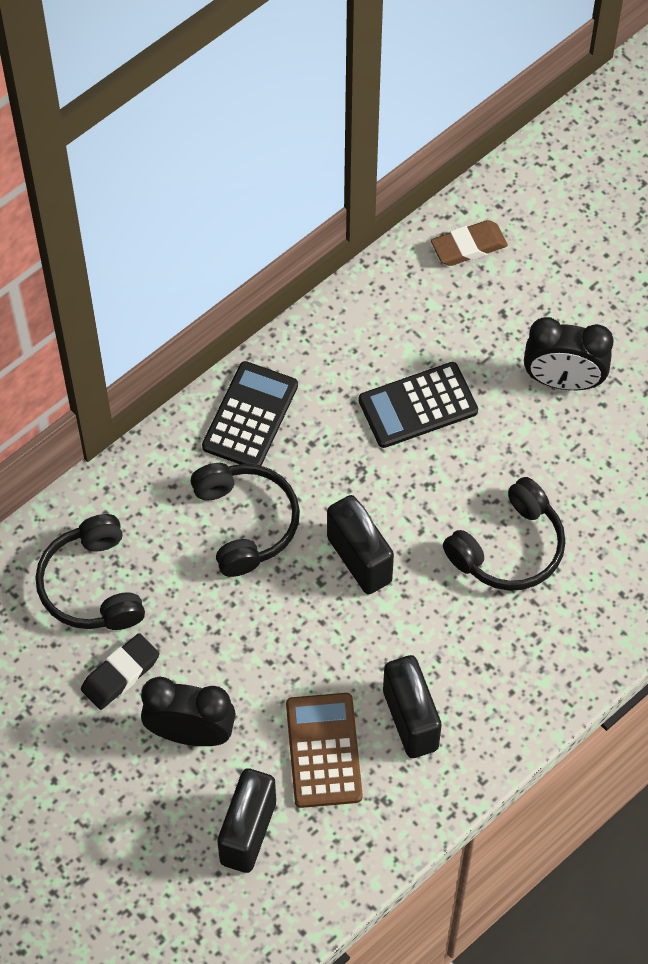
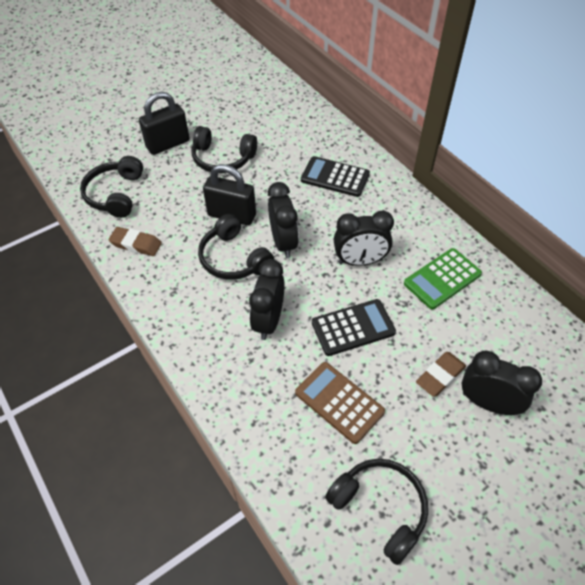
black clock: 2 -> 4
black eraser: 1 -> 0
black headphones: 3 -> 4
black padlock: 3 -> 2
brown eraser: 1 -> 2
green calculator: 0 -> 1

